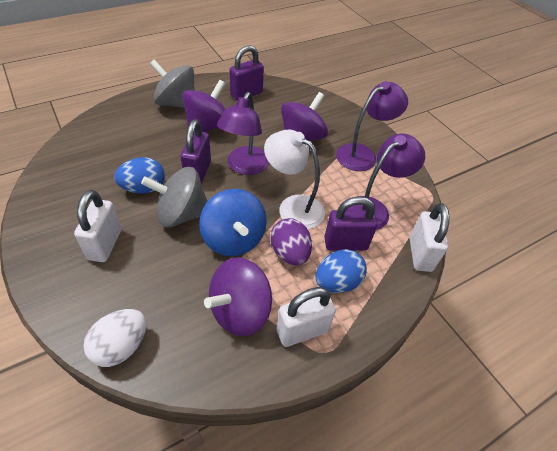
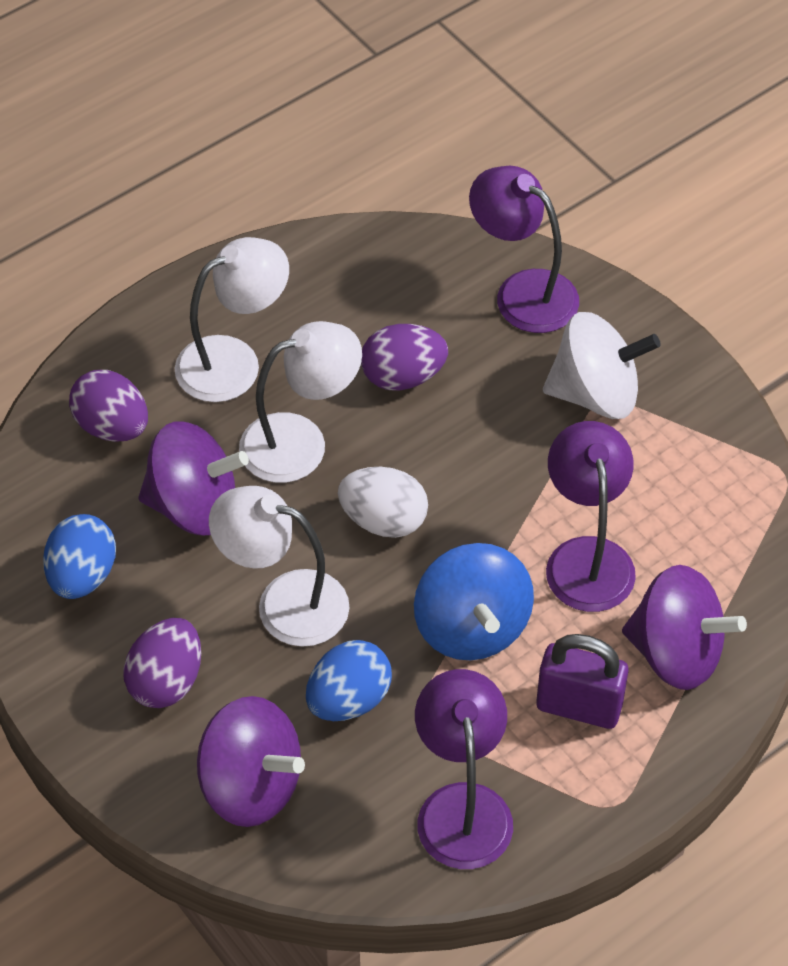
grey spinning top: 2 -> 0
purple egg: 1 -> 3
purple padlock: 3 -> 1
white lamp: 1 -> 3
white padlock: 3 -> 0
white spinning top: 0 -> 1

